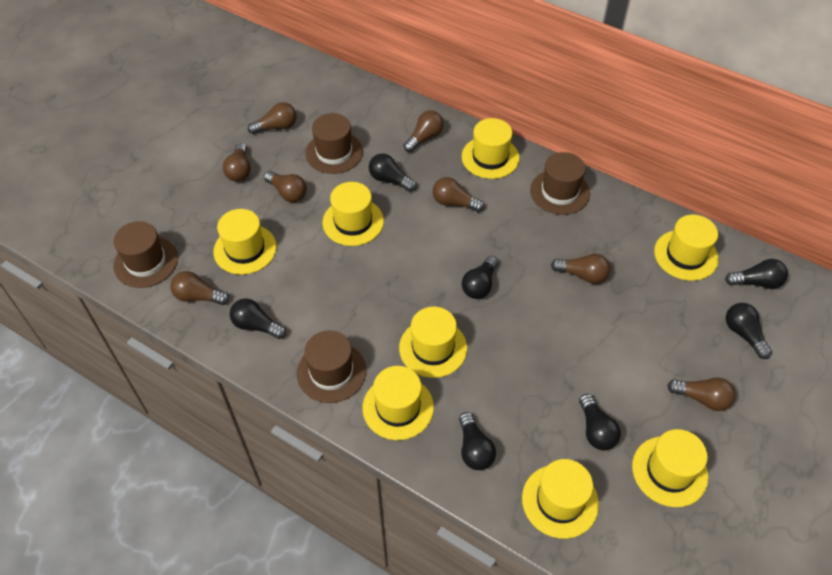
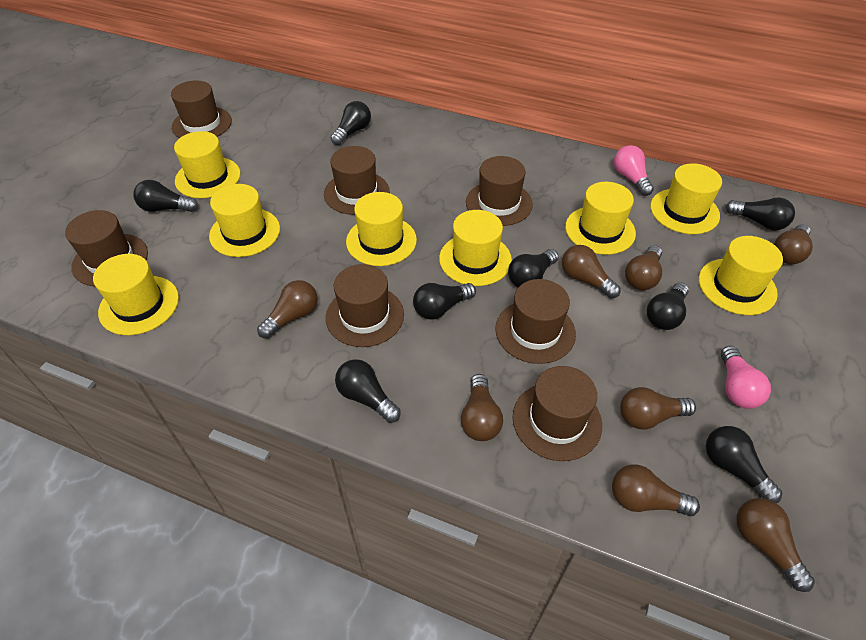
black light bulb: 7 -> 8
brown hat: 4 -> 7
pink light bulb: 0 -> 2

